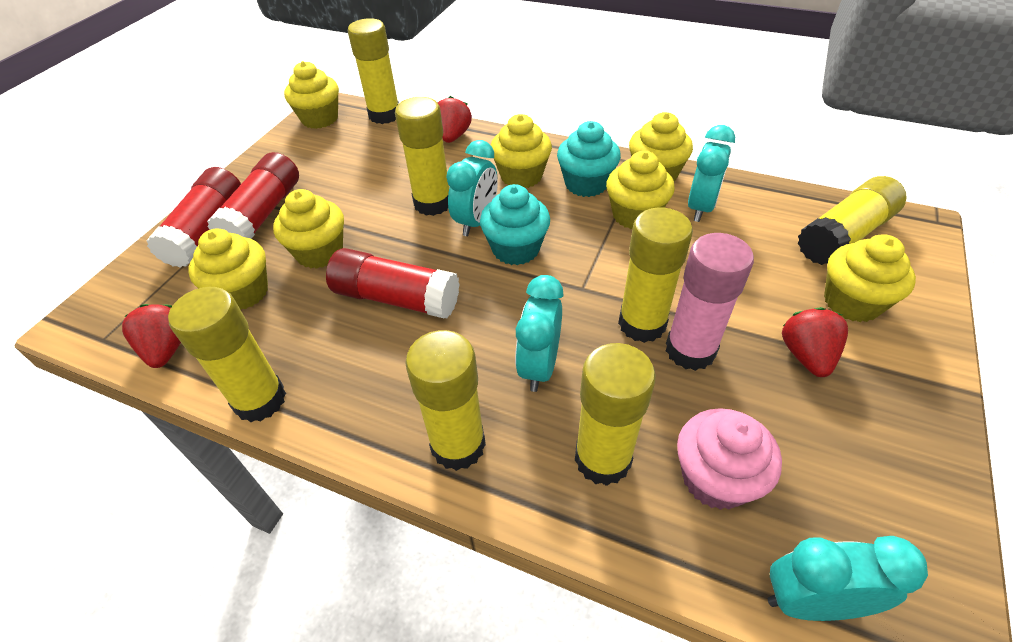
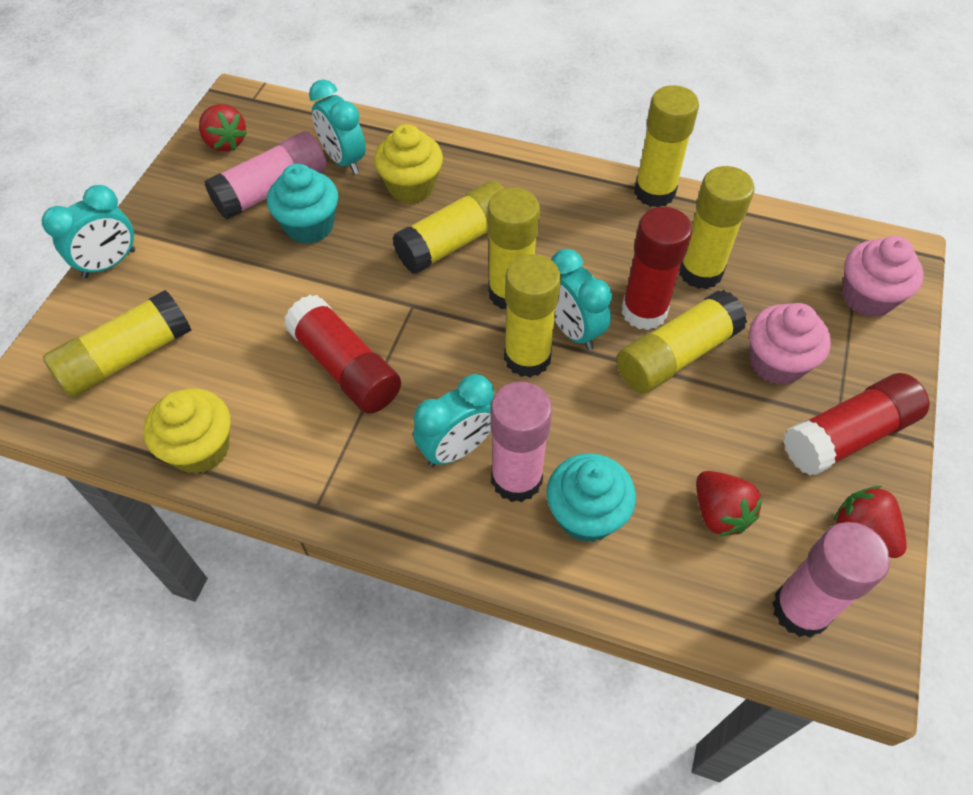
pink cupcake: 1 -> 2
pink glue stick: 1 -> 3
yellow cupcake: 7 -> 2

